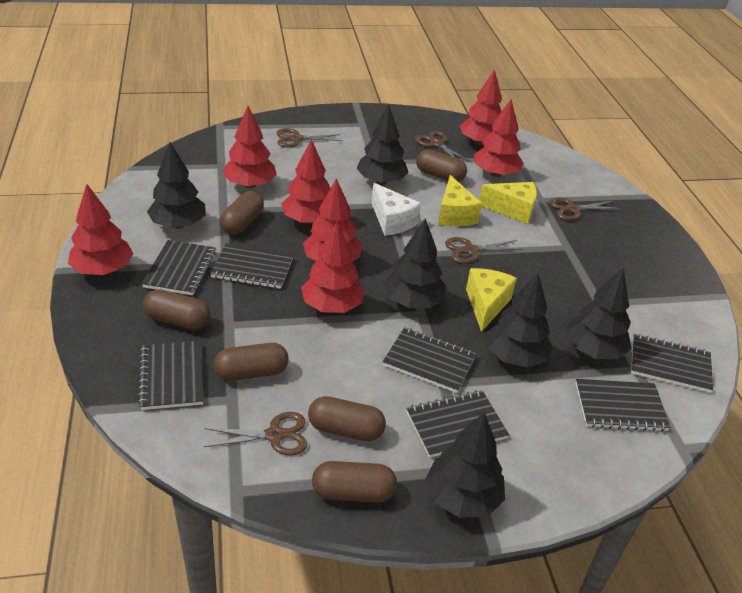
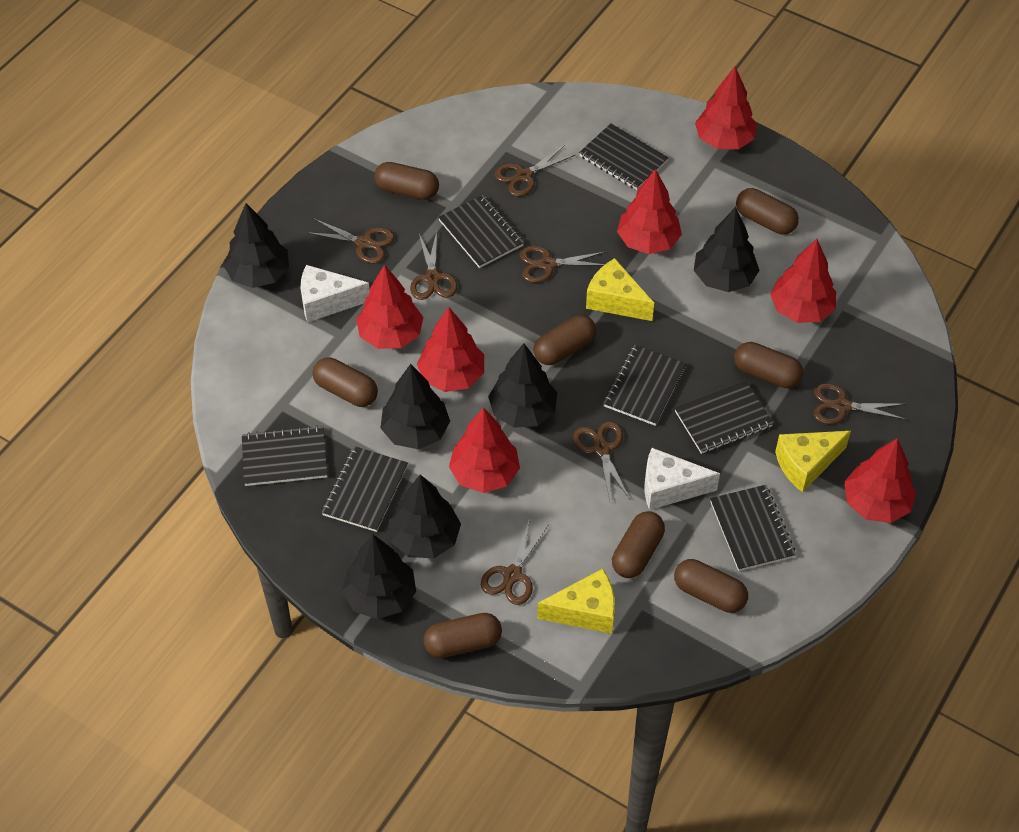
brown capsule: 6 -> 8
brown scissors: 5 -> 7
white cheese: 1 -> 2

